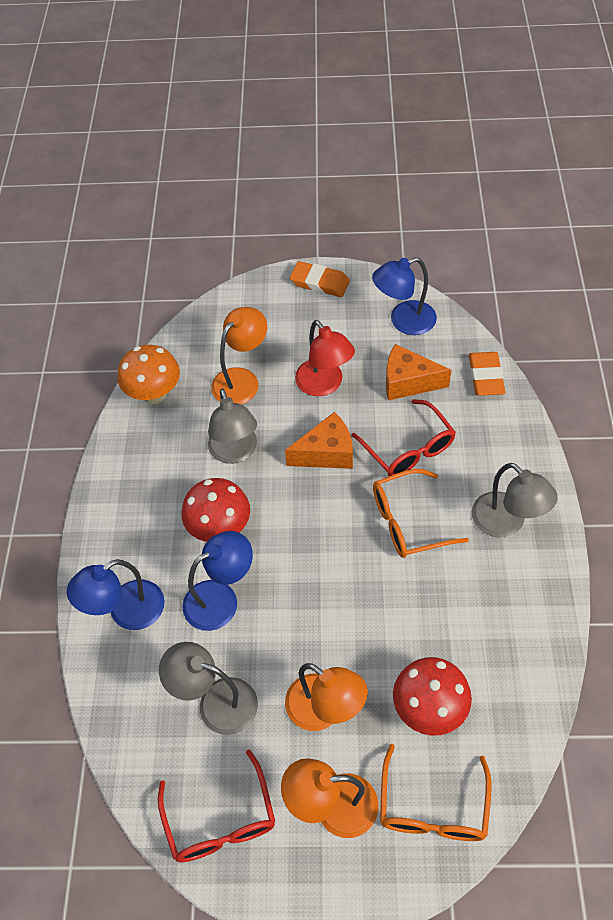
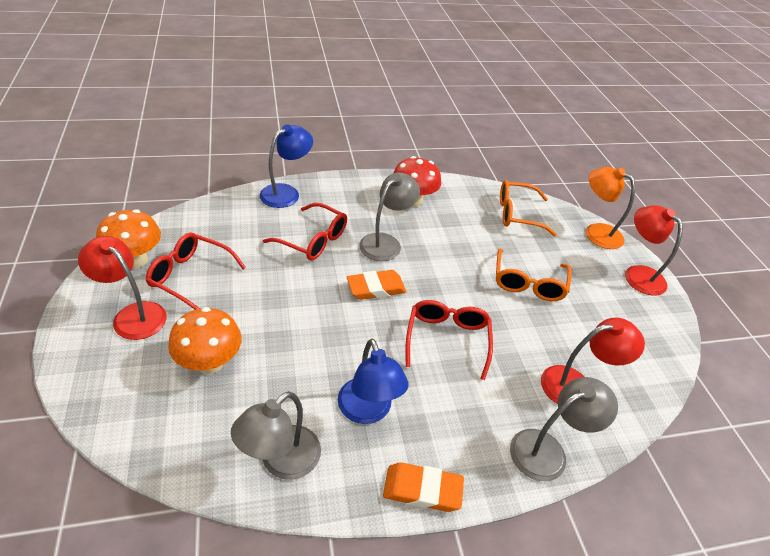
blue lamp: 3 -> 2
orange cheese: 2 -> 0
orange lamp: 3 -> 1
orange mushroom: 1 -> 2
red glasses: 2 -> 3
red lamp: 1 -> 3
red mushroom: 2 -> 1

